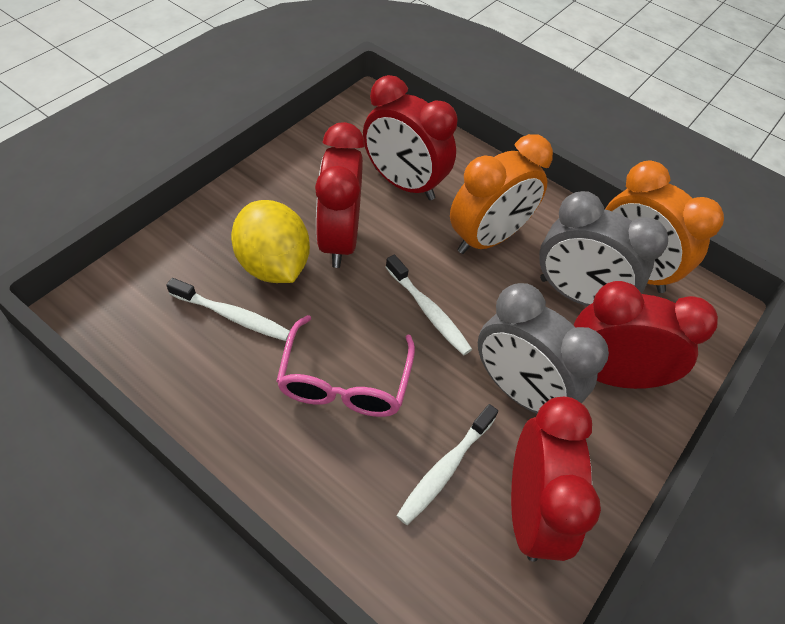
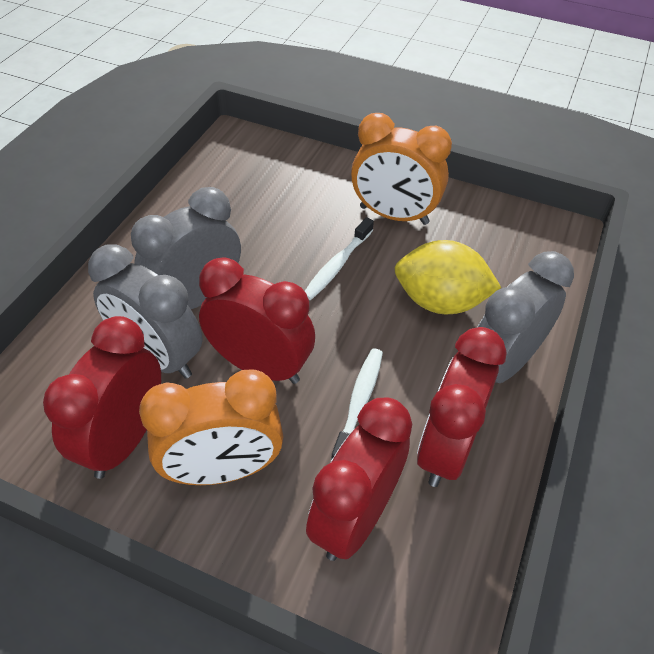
grey clock: 2 -> 3
pink glasses: 1 -> 0
white toothbrush: 3 -> 2

